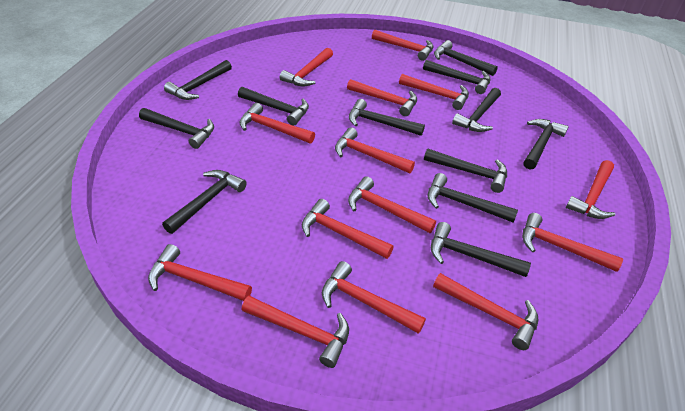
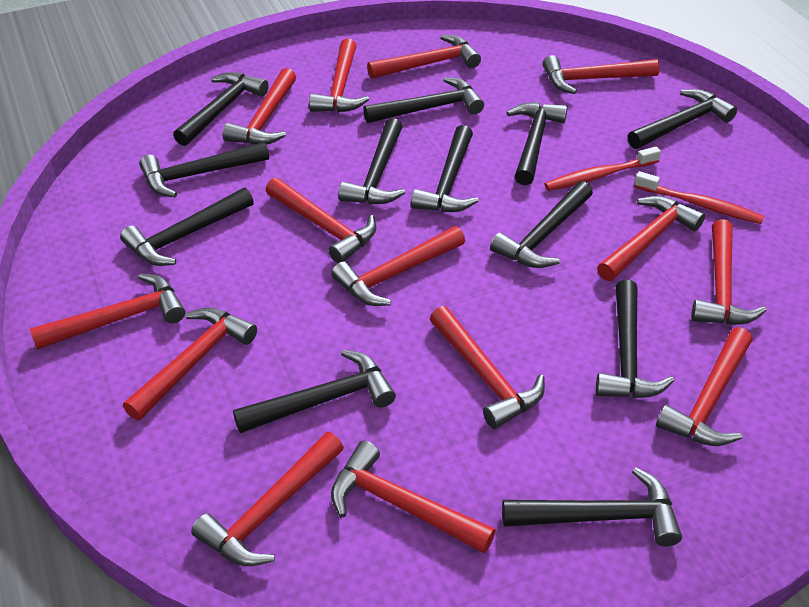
red toothbrush: 0 -> 2

